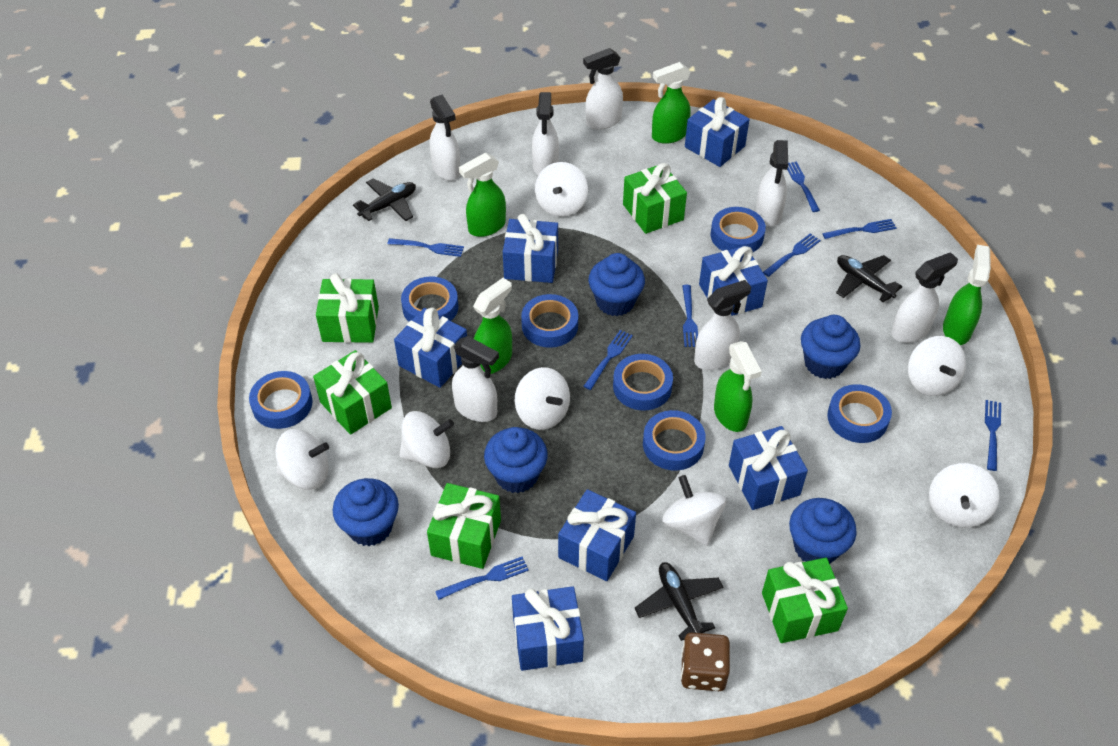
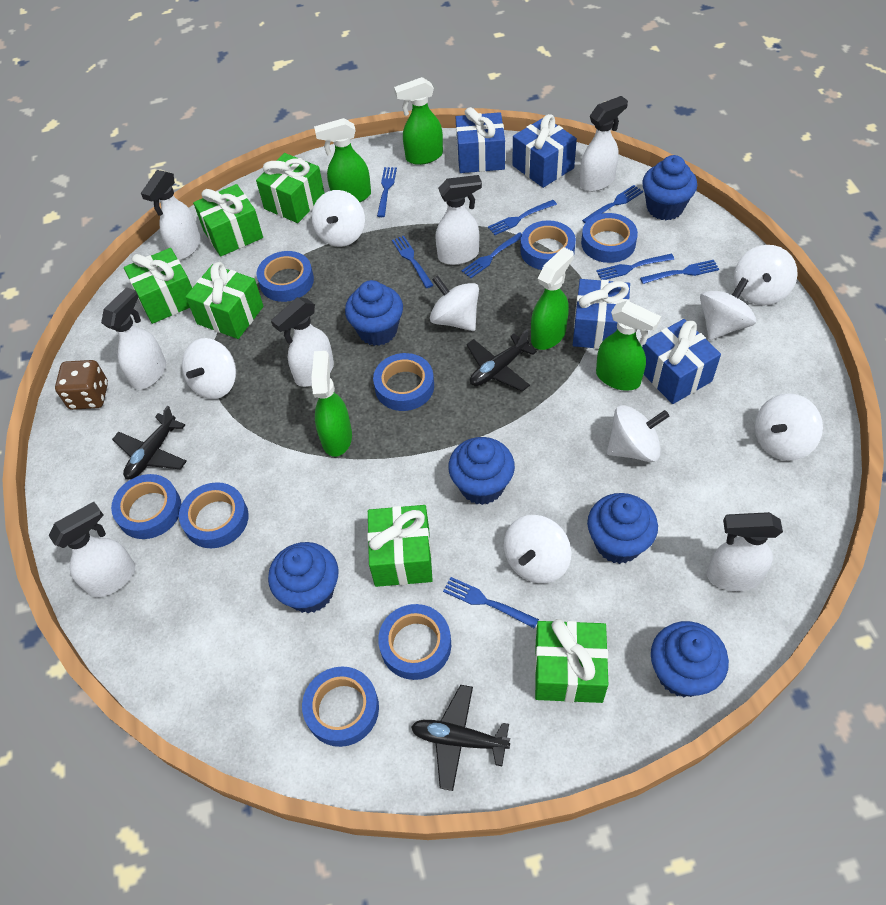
blue cupcake: 5 -> 6
blue gift: 7 -> 4
blue tape: 7 -> 8
green gift: 5 -> 6
white spinning top: 7 -> 8

